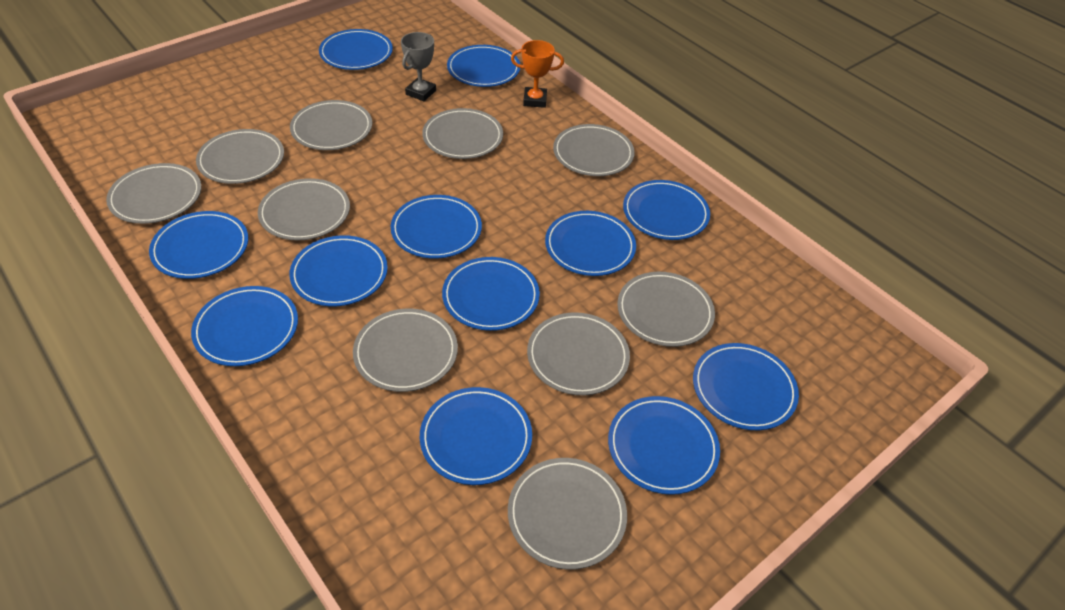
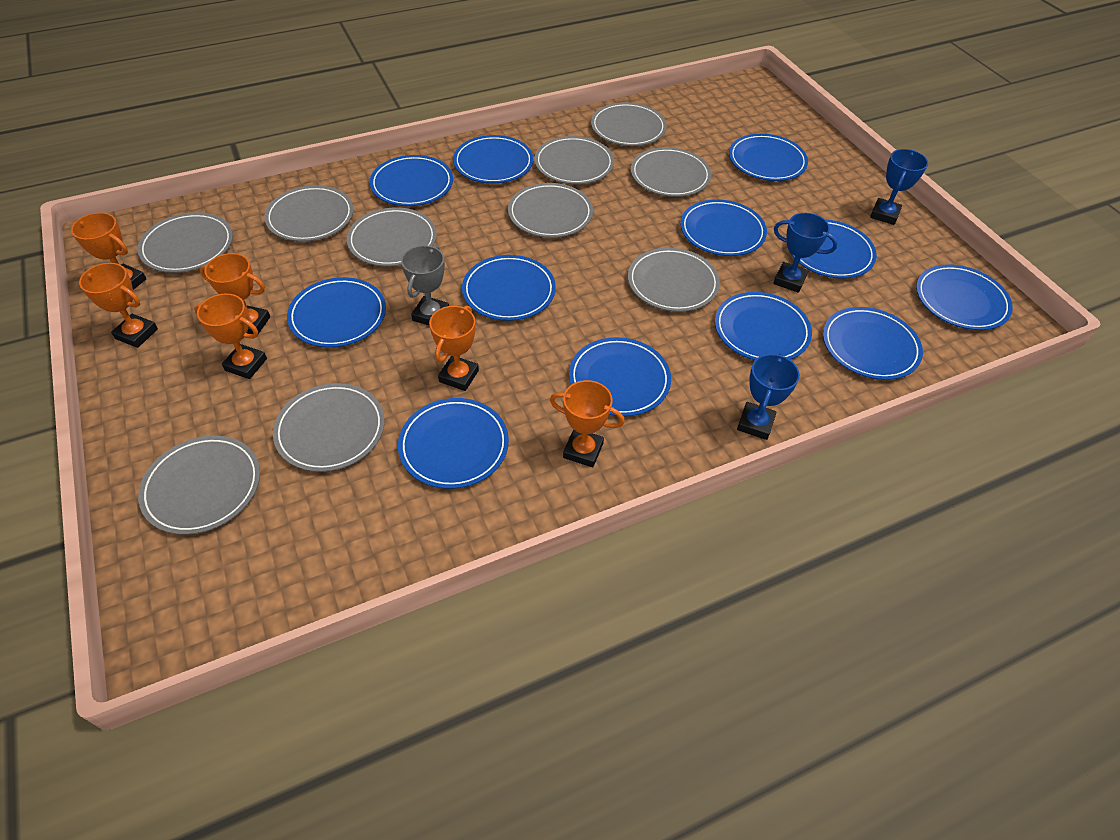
blue trophy: 0 -> 3
orange trophy: 1 -> 6

